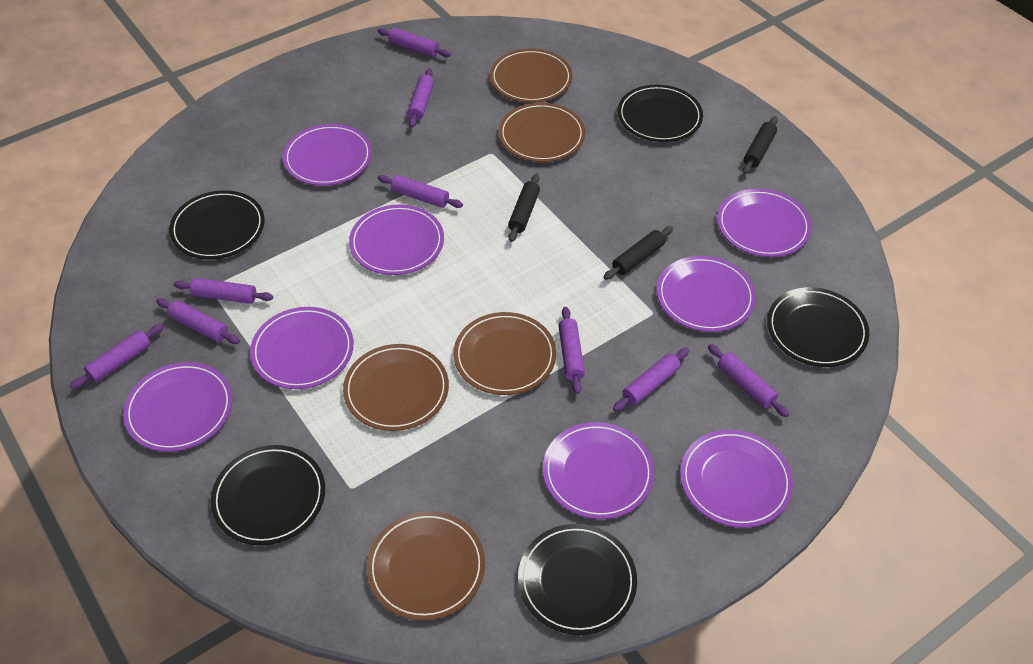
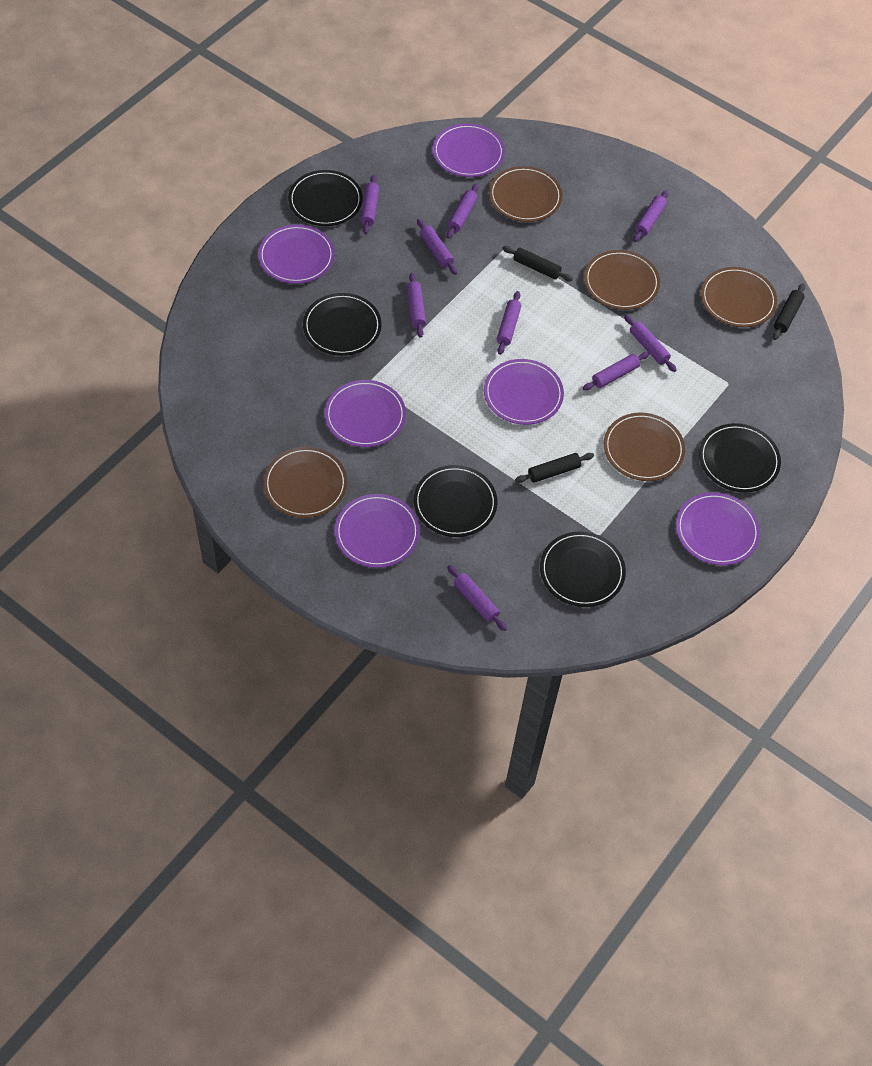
purple plate: 8 -> 6

